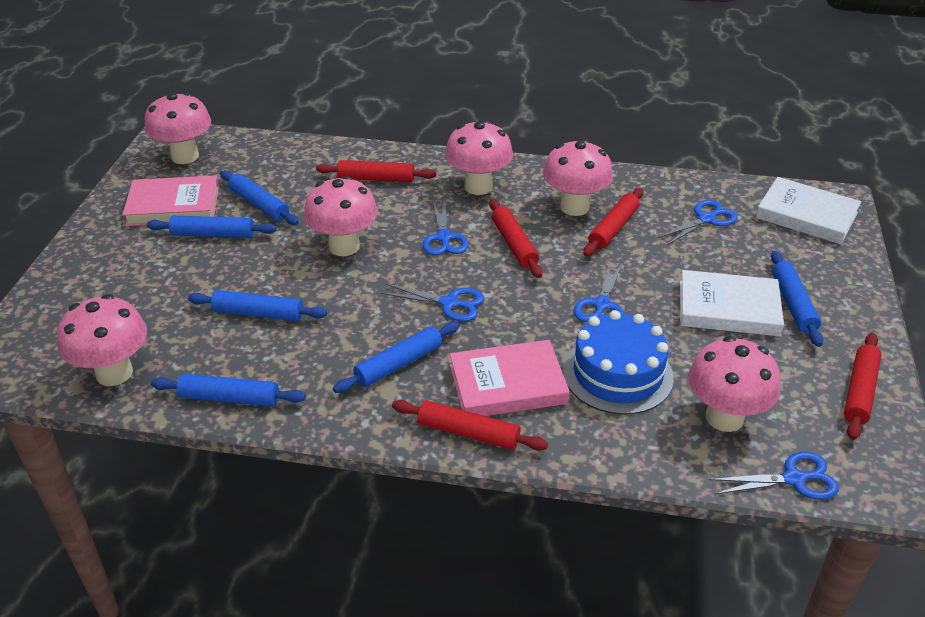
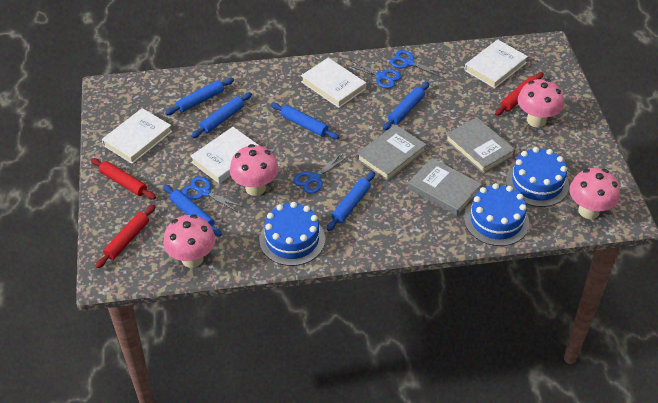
blue cake: 1 -> 3
blue scissors: 5 -> 4
grey book: 0 -> 3
pink book: 2 -> 0
pink mushroom: 6 -> 4
red rolling pin: 5 -> 3
white book: 2 -> 4

